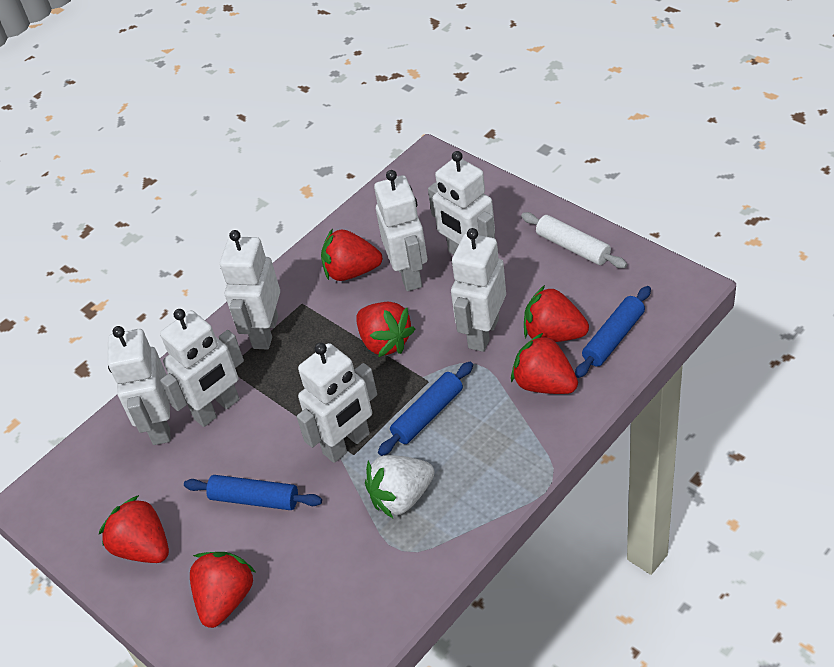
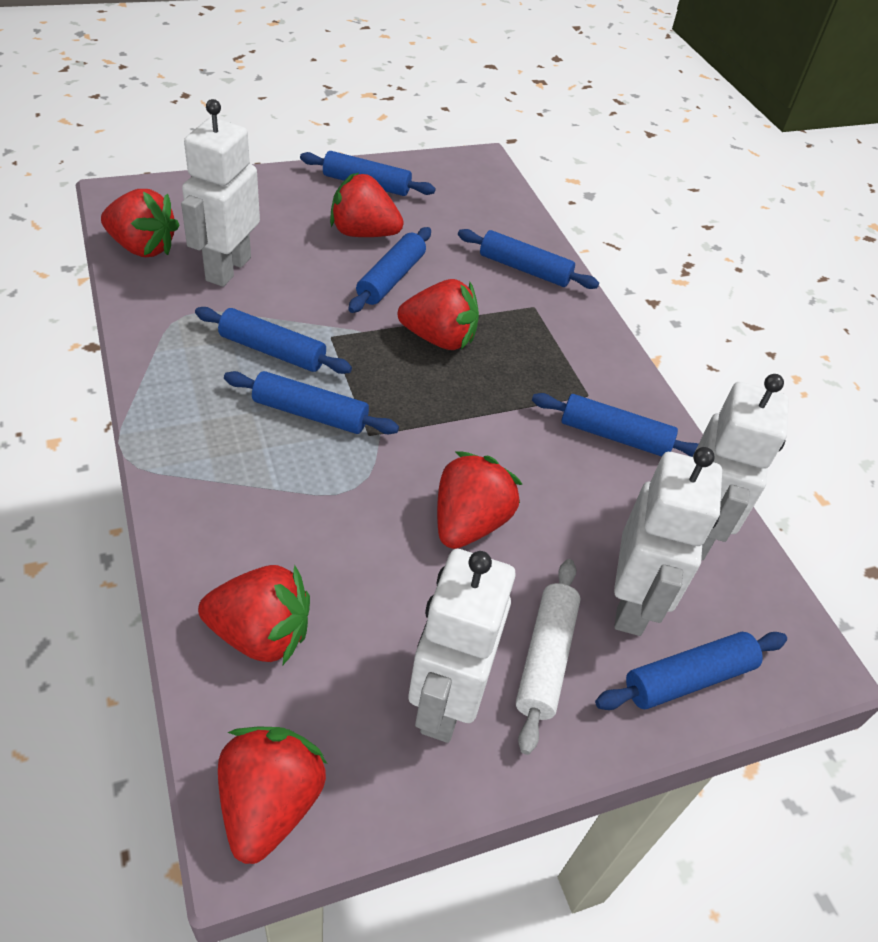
blue rolling pin: 3 -> 7
white robot: 7 -> 4
white strawberry: 1 -> 0

